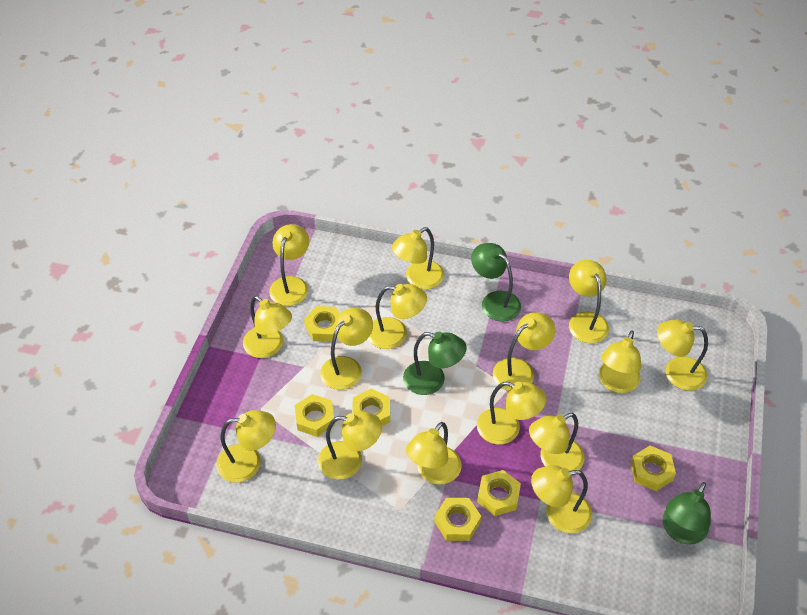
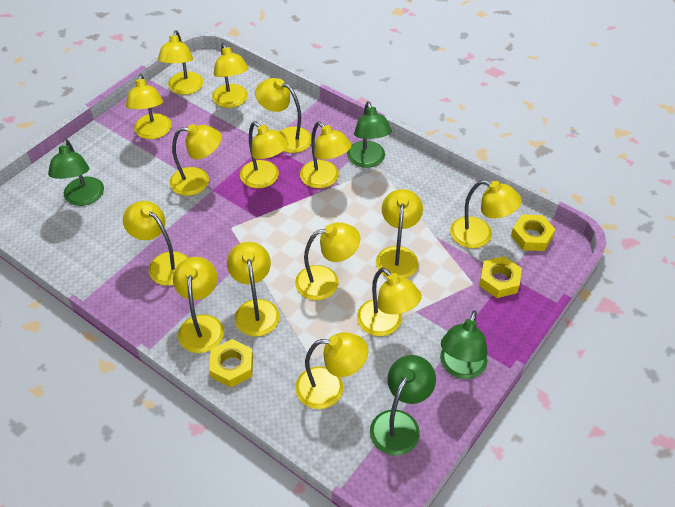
green lamp: 3 -> 4
yellow nut: 6 -> 3

